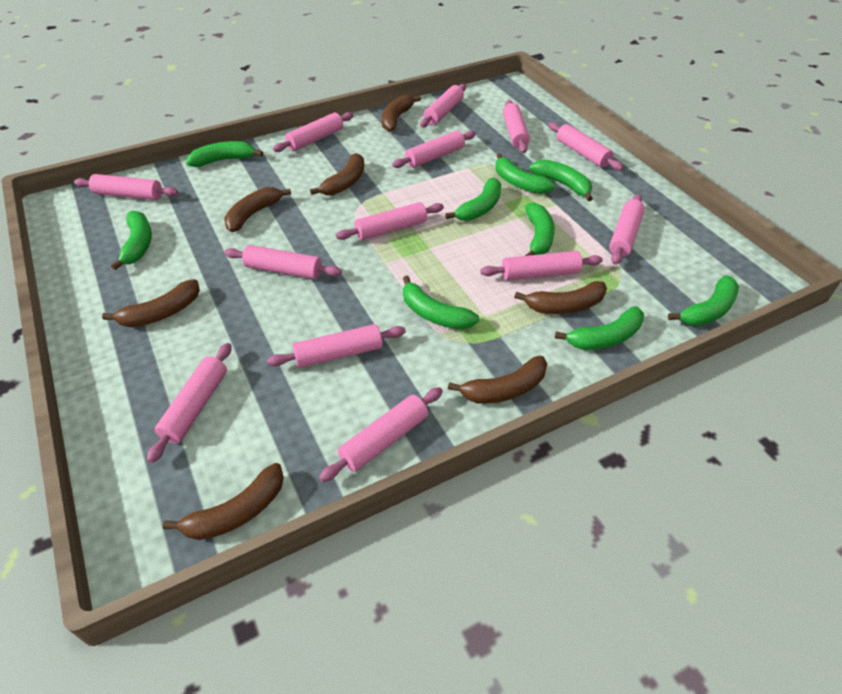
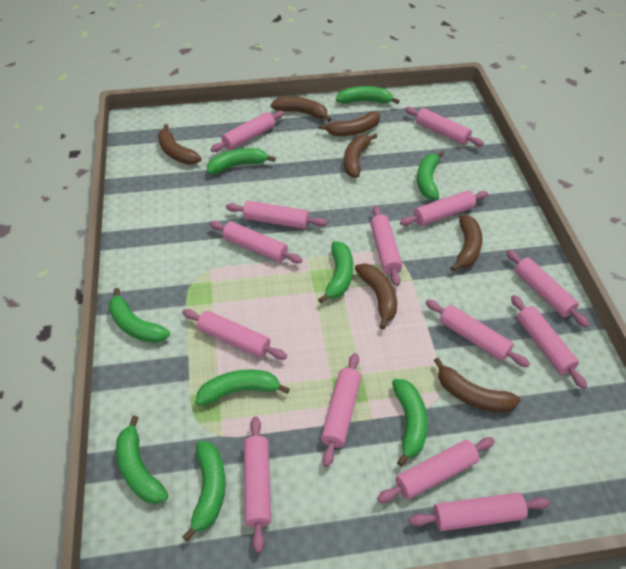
pink rolling pin: 13 -> 14

